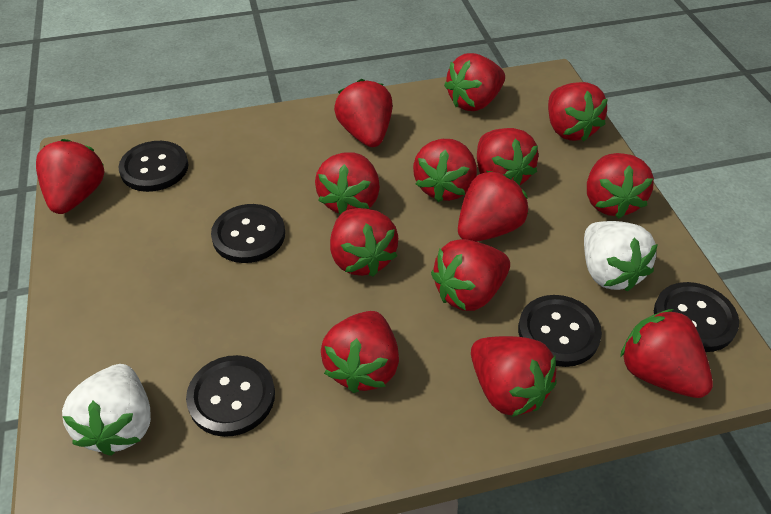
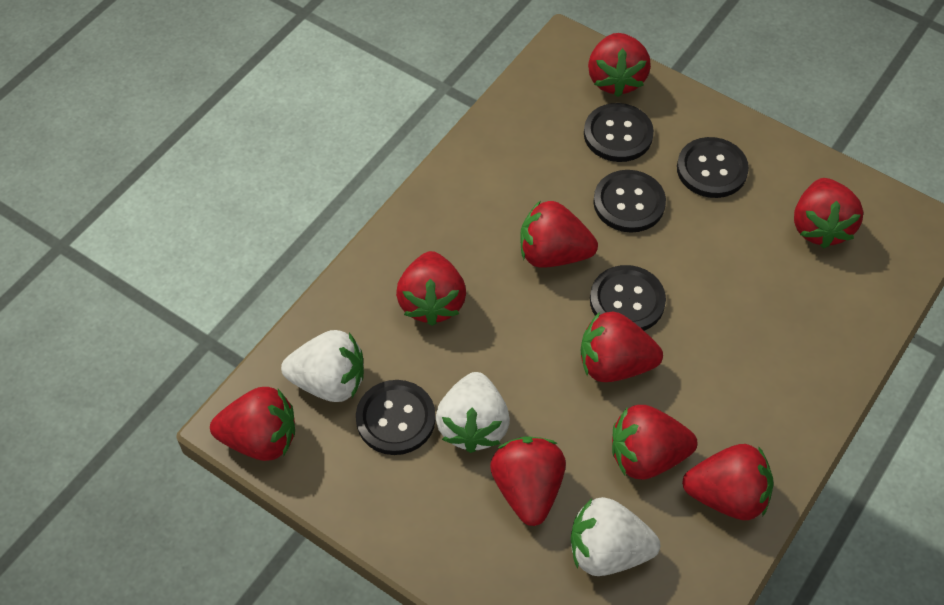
red strawberry: 14 -> 9
white strawberry: 2 -> 3

